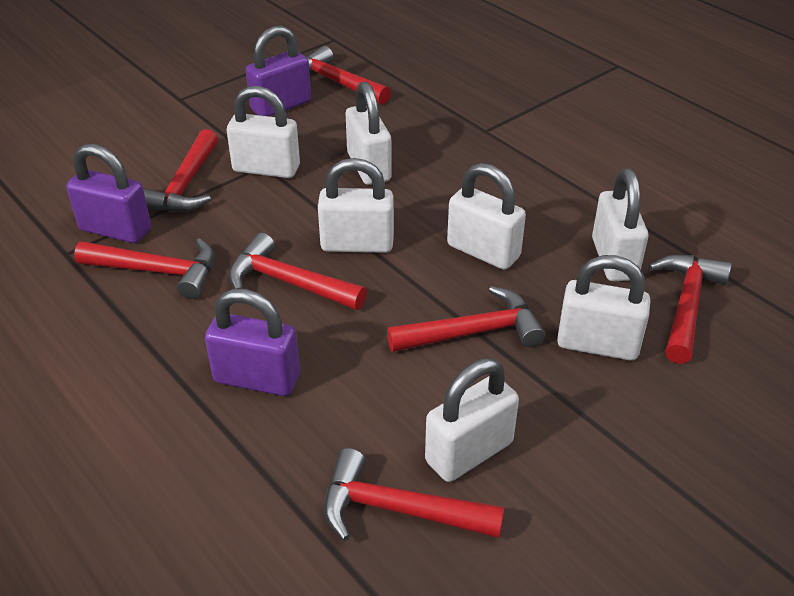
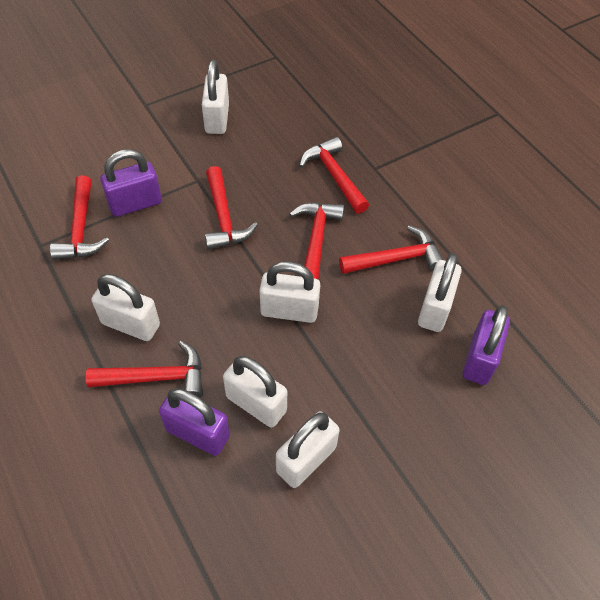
red hammer: 7 -> 6
white padlock: 7 -> 6

